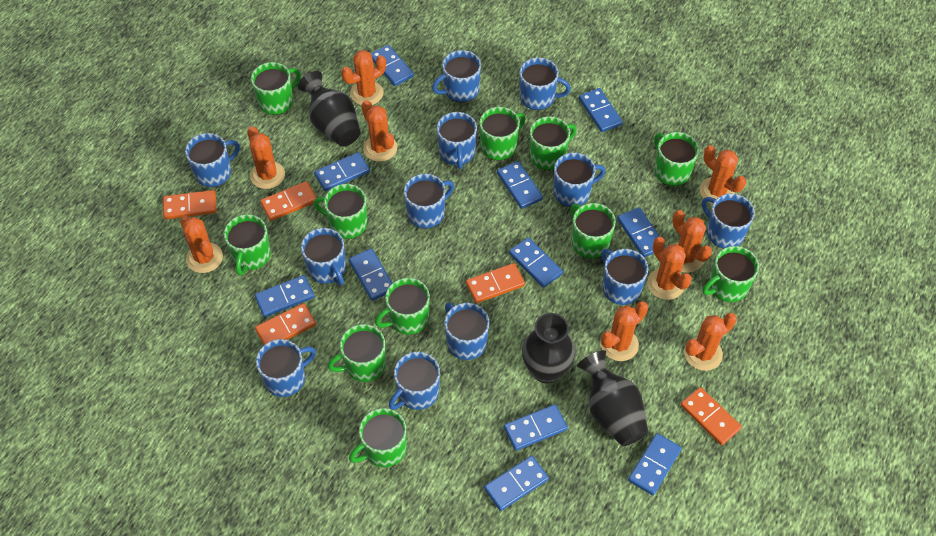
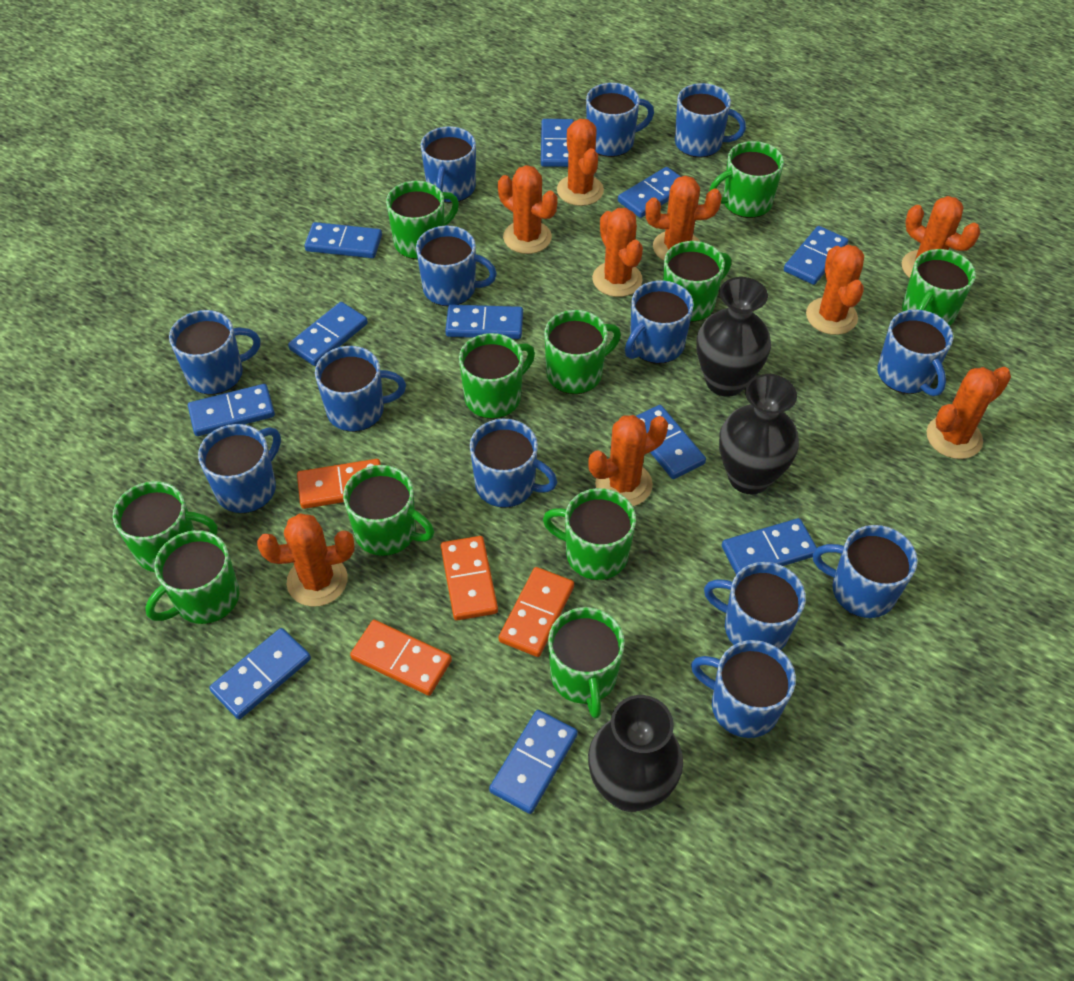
blue mug: 12 -> 13
orange domino: 5 -> 4

